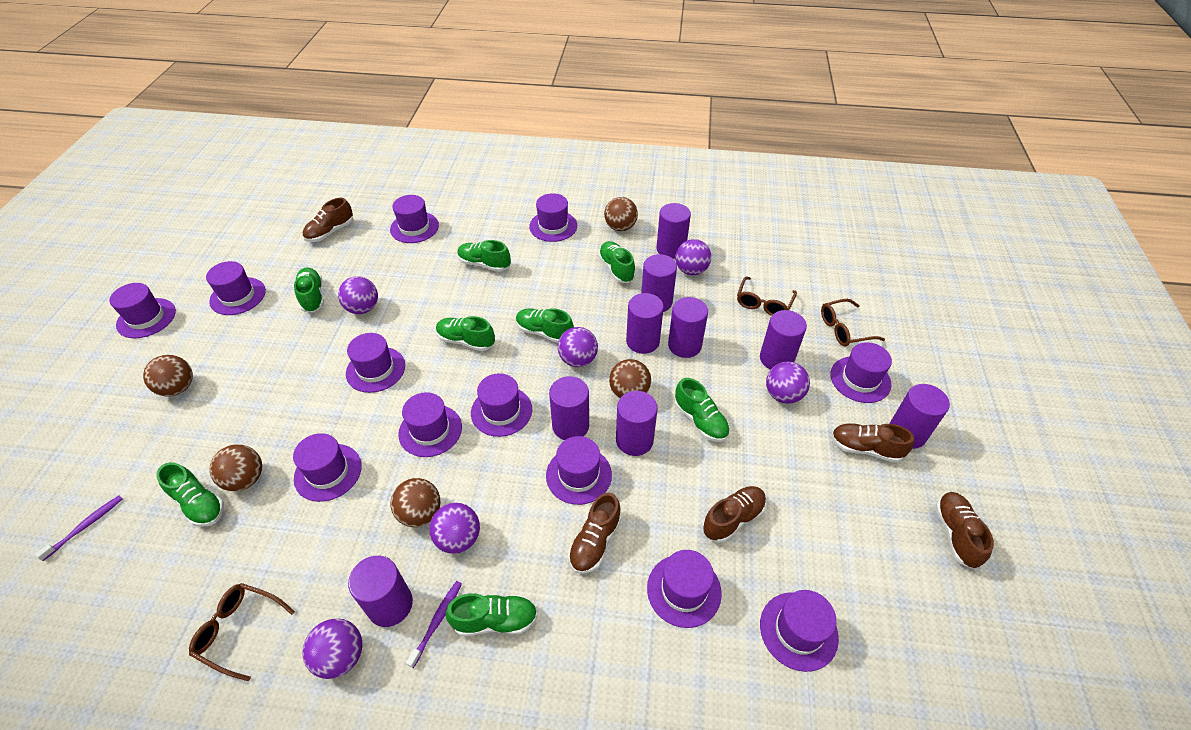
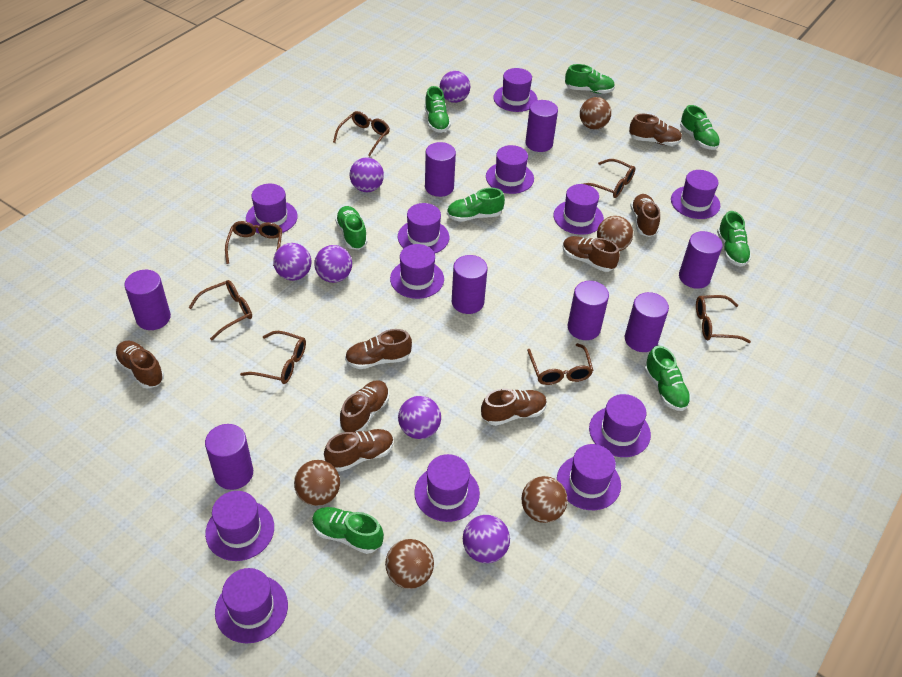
brown glasses: 3 -> 7
brown shoe: 5 -> 8
purple cylinder: 9 -> 8
purple toothbrush: 2 -> 0

